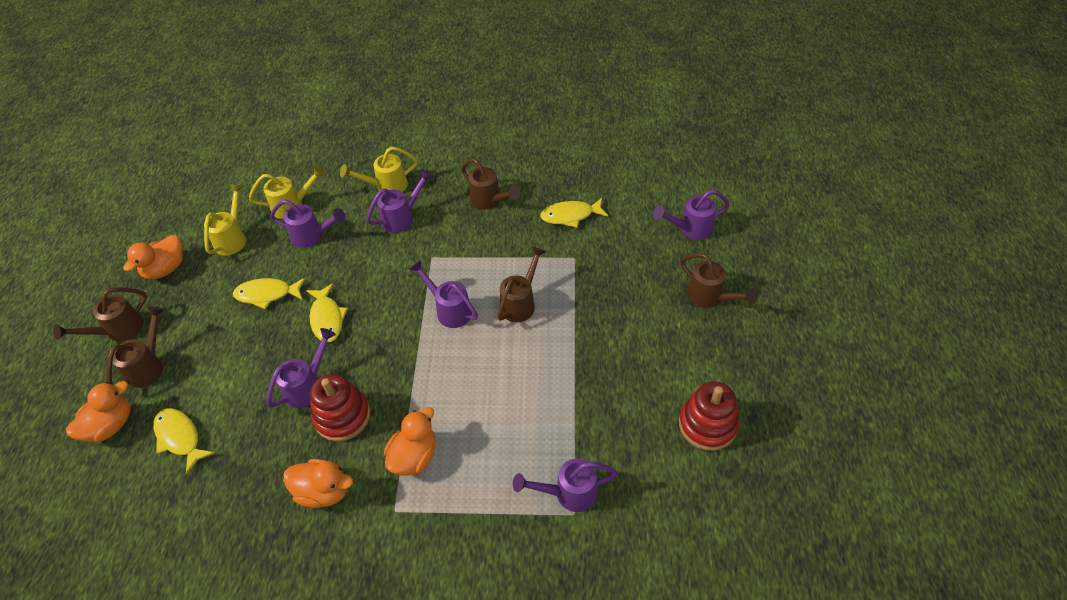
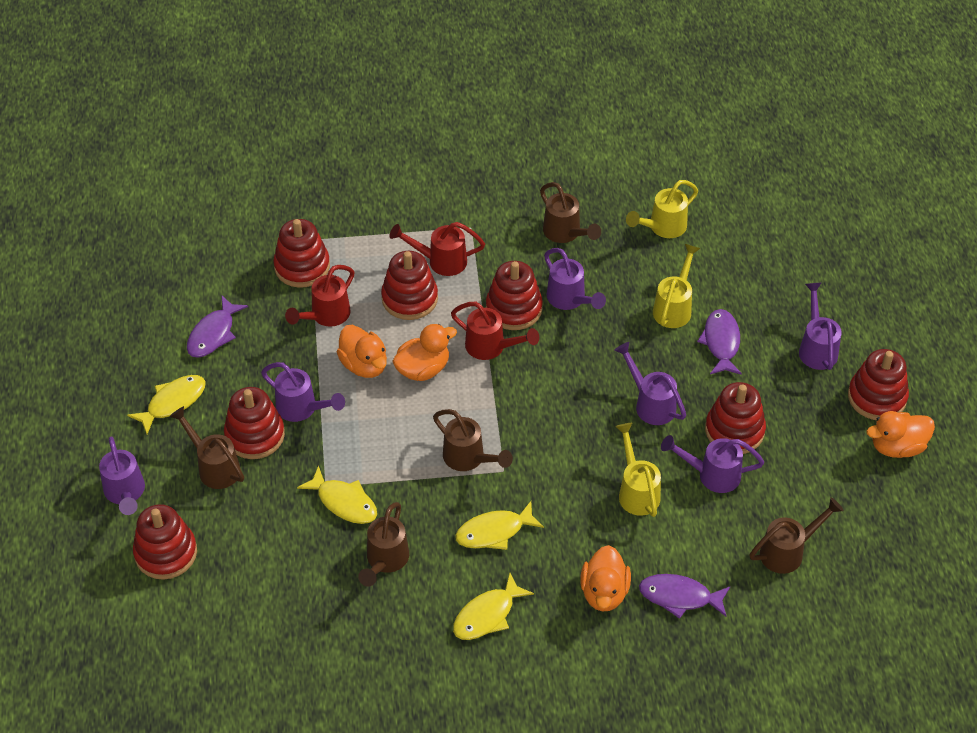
purple fish: 0 -> 3
red stacking toy: 2 -> 7
red watering can: 0 -> 3

